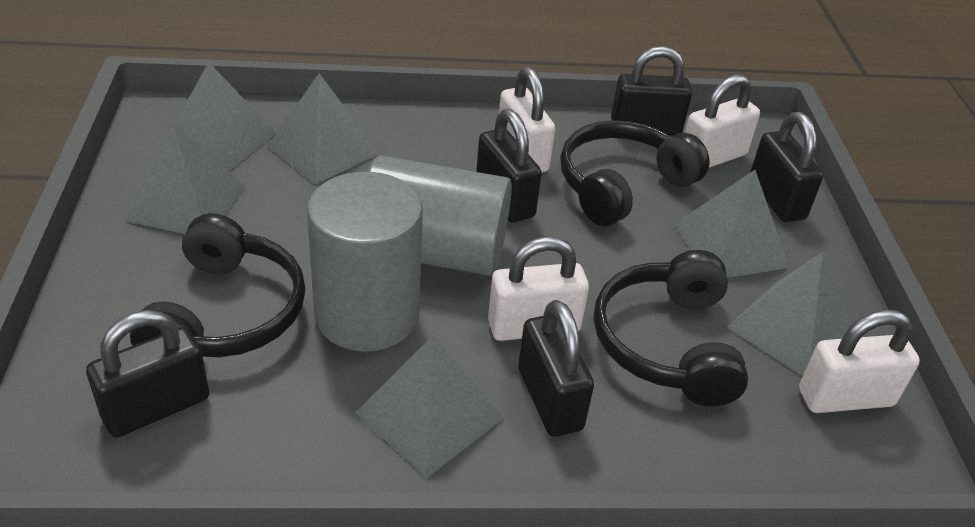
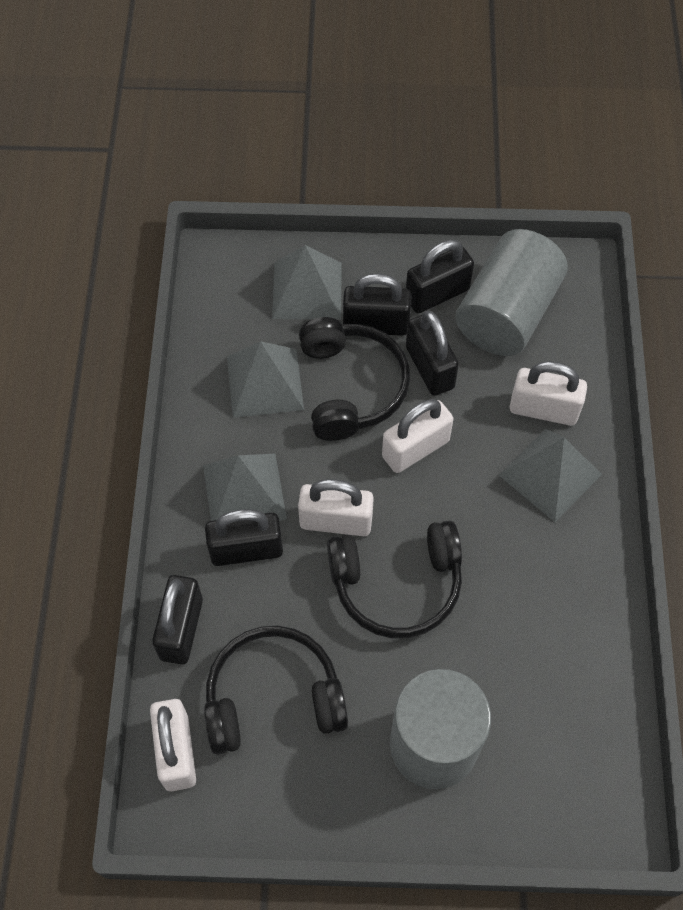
grey pyramid: 6 -> 4

